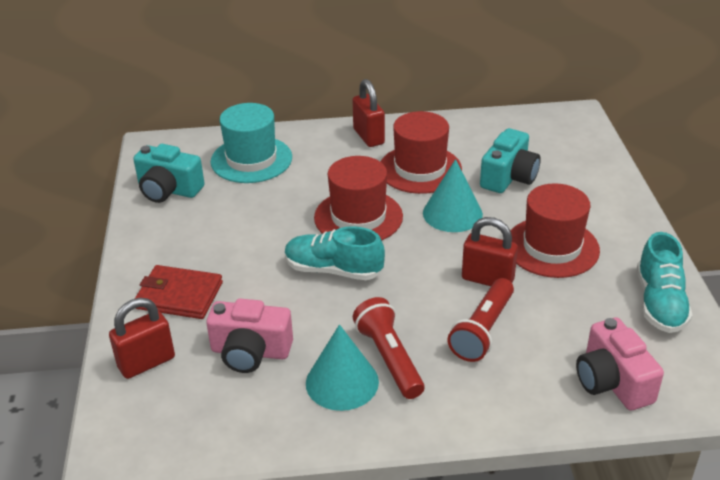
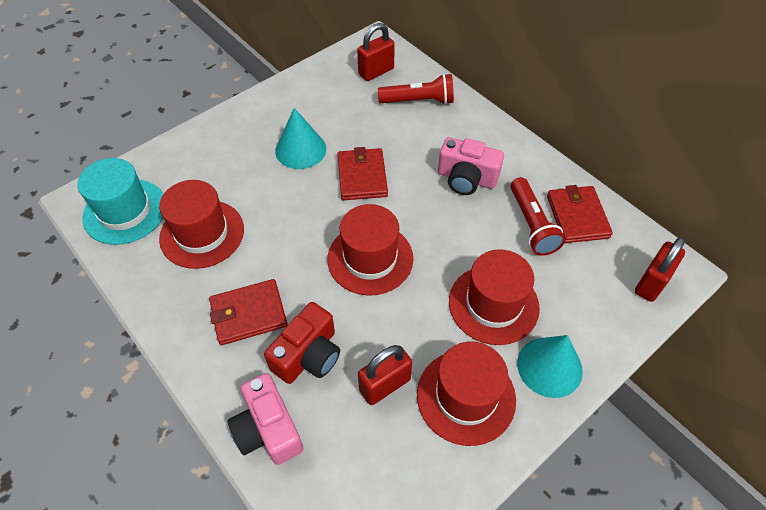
red camera: 0 -> 1
red hat: 3 -> 4
red wallet: 1 -> 3
turquoise camera: 2 -> 0
turquoise shoe: 2 -> 0

